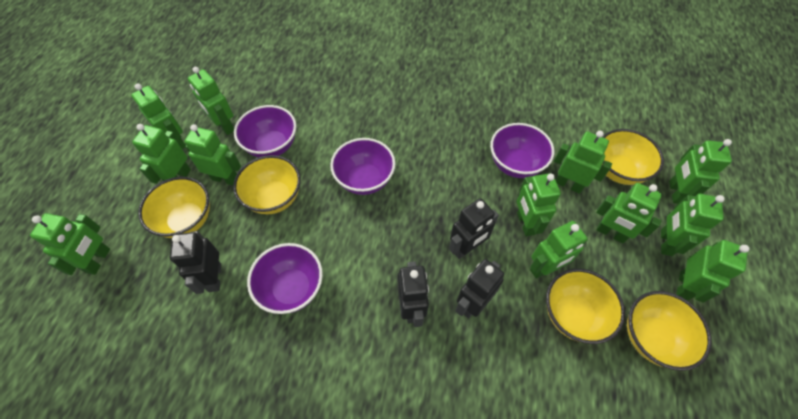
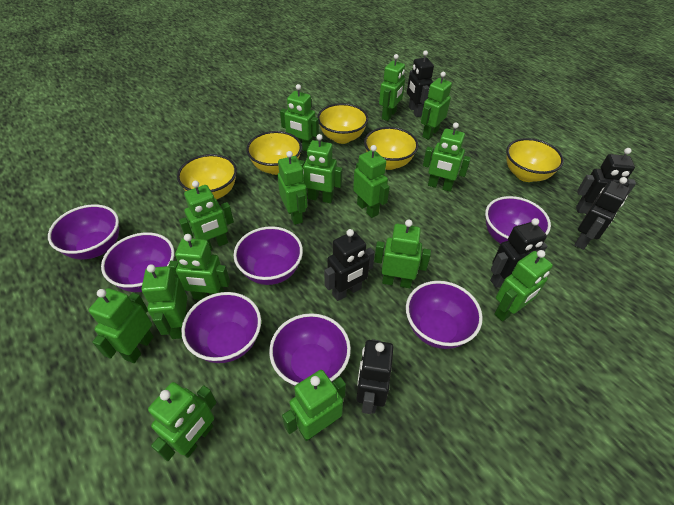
black robot: 4 -> 6
green robot: 12 -> 15
purple bowl: 4 -> 7

